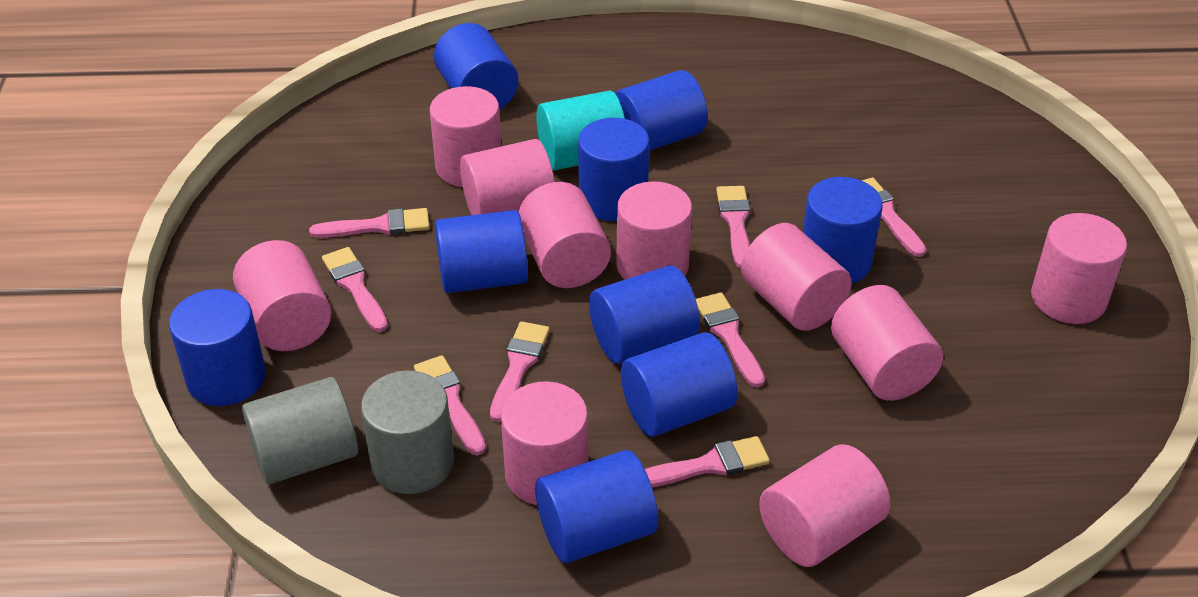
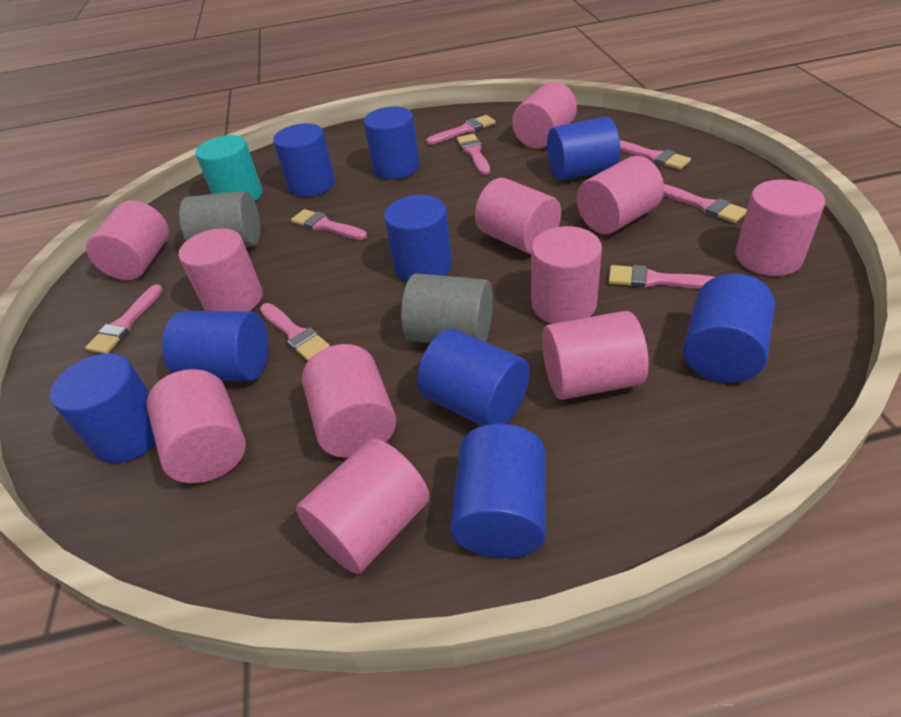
pink cylinder: 10 -> 11

